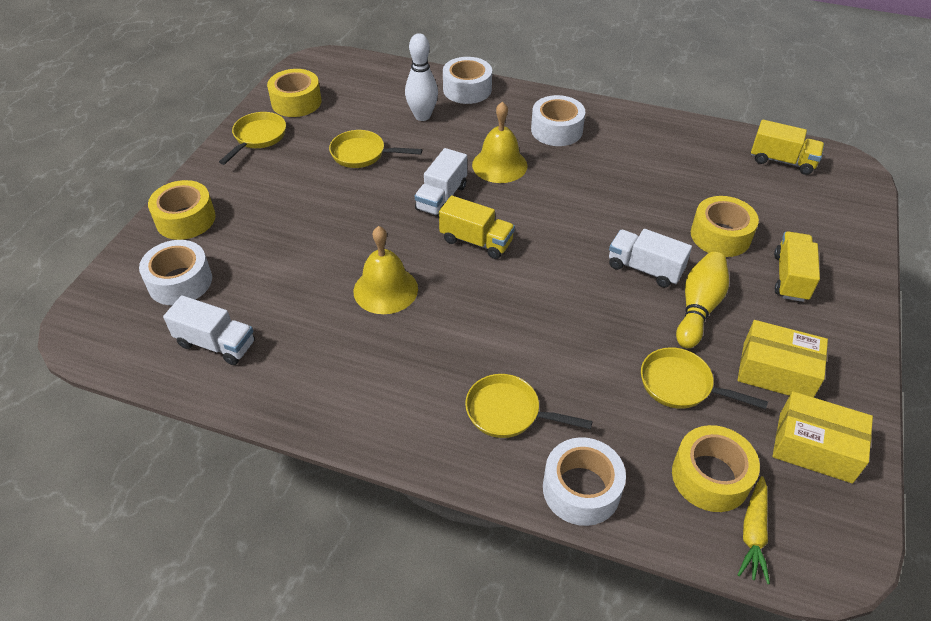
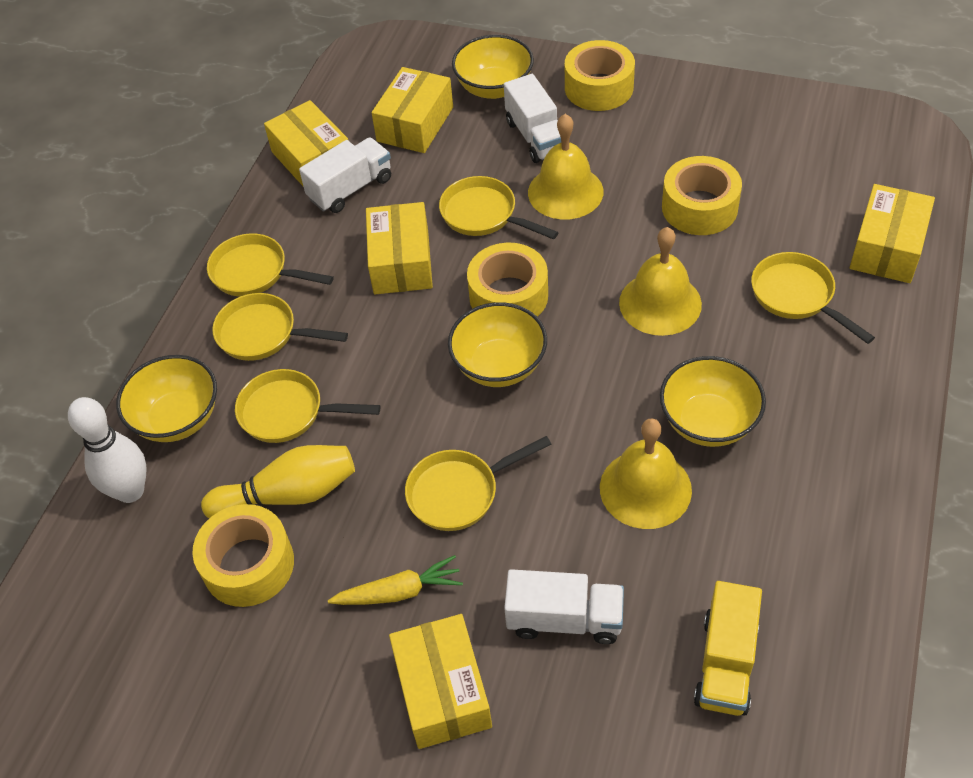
white tape: 4 -> 0
yellow bell: 2 -> 3
yellow bowl: 0 -> 4
yellow box: 2 -> 5
yellow pan: 4 -> 6
yellow truck: 3 -> 1

